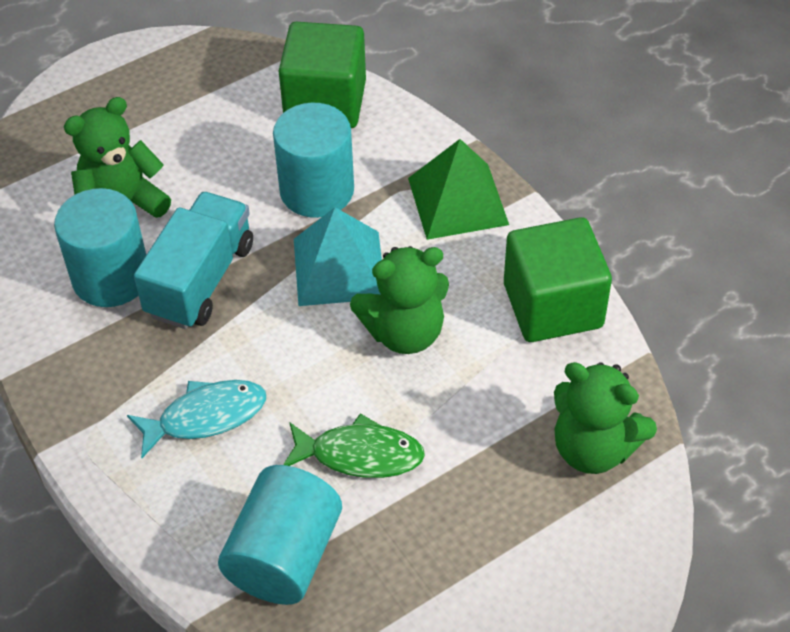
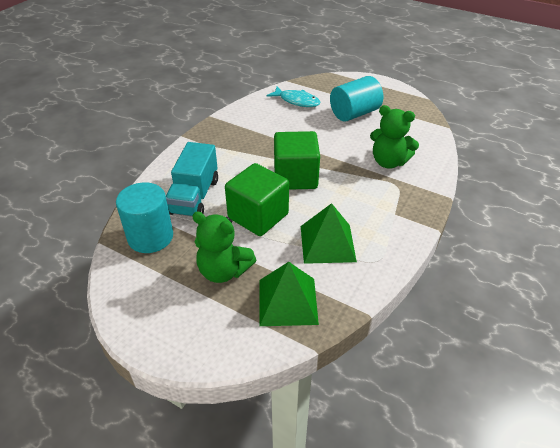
green fish: 1 -> 0
green pyramid: 1 -> 2
green teddy bear: 3 -> 2
turquoise cylinder: 3 -> 2
turquoise pyramid: 1 -> 0

